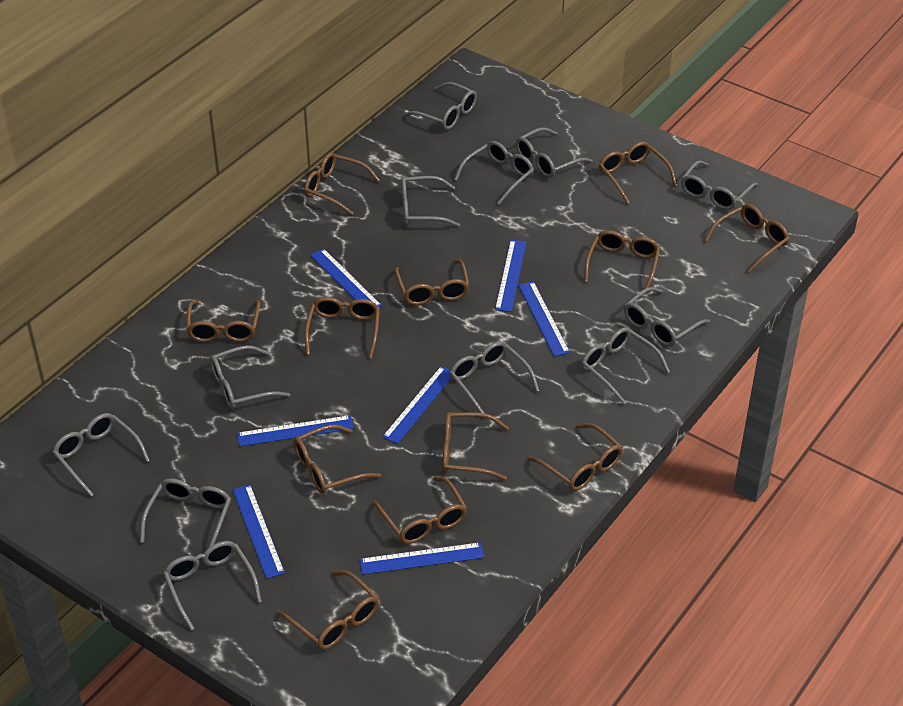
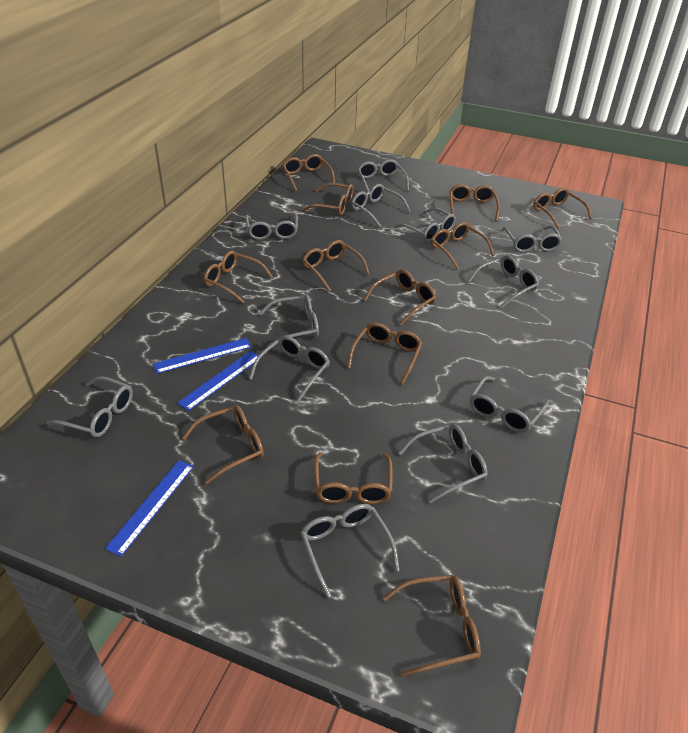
blue ruler: 7 -> 3

